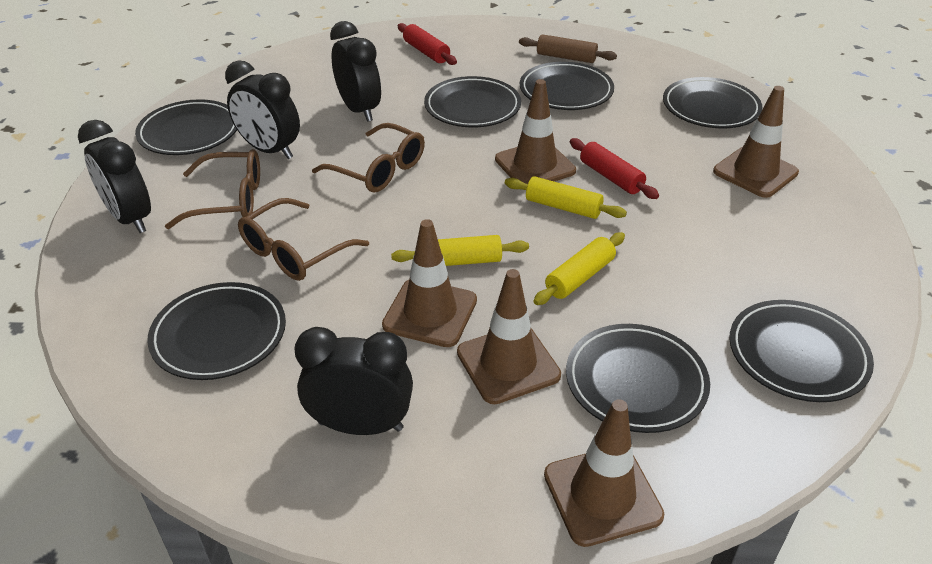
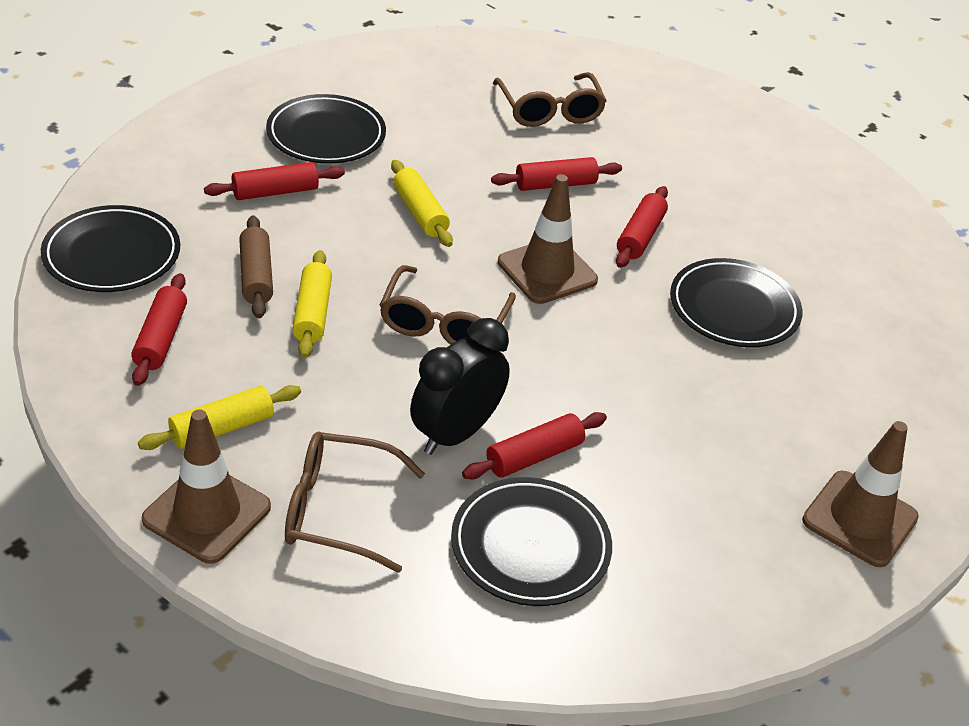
black clock: 4 -> 1
black plate: 7 -> 4
brown traffic cone: 5 -> 3
red rolling pin: 2 -> 5

